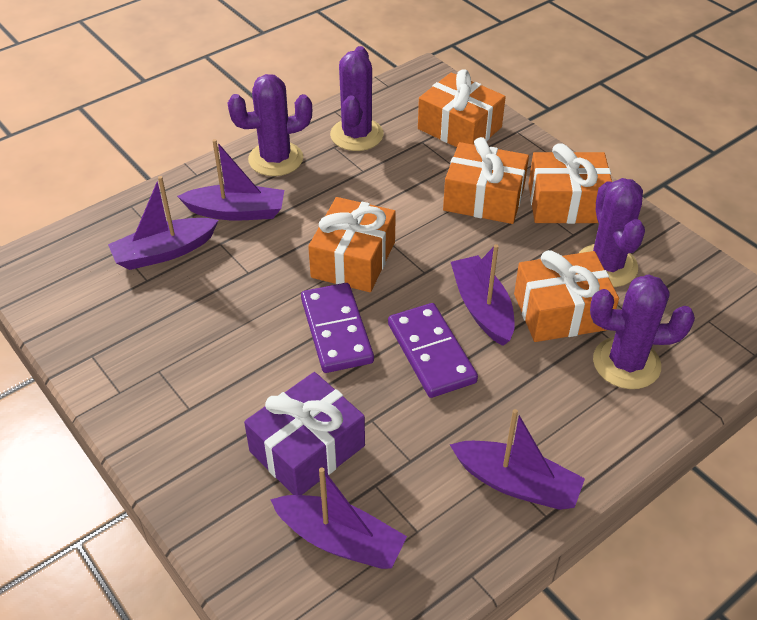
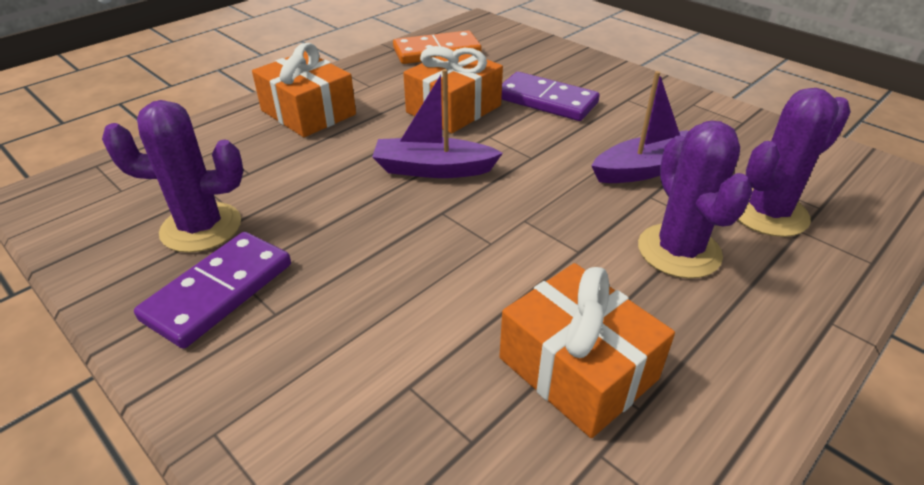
orange domino: 0 -> 1
orange gift: 5 -> 3
purple boat: 5 -> 2
purple cactus: 4 -> 3
purple gift: 1 -> 0

